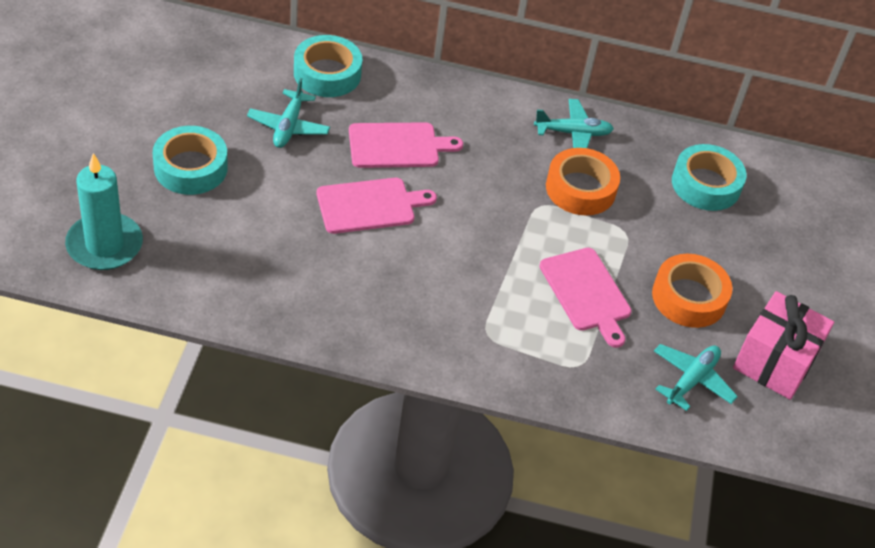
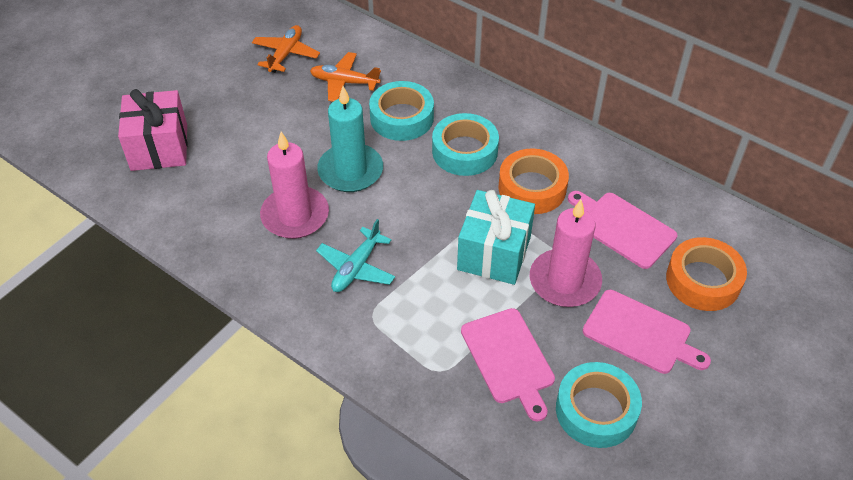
orange plane: 0 -> 2
pink candle: 0 -> 2
turquoise gift: 0 -> 1
turquoise plane: 3 -> 1

